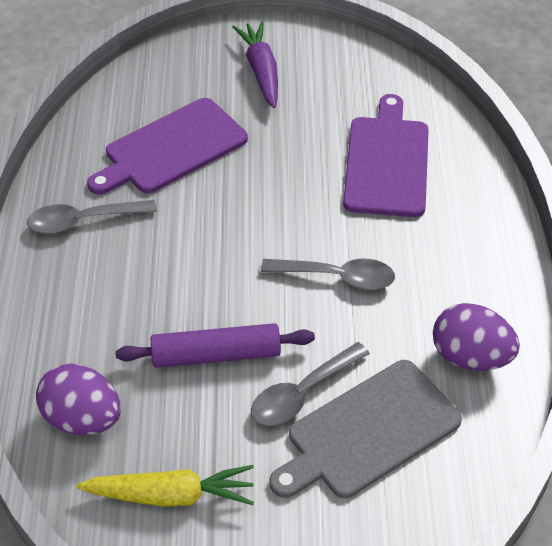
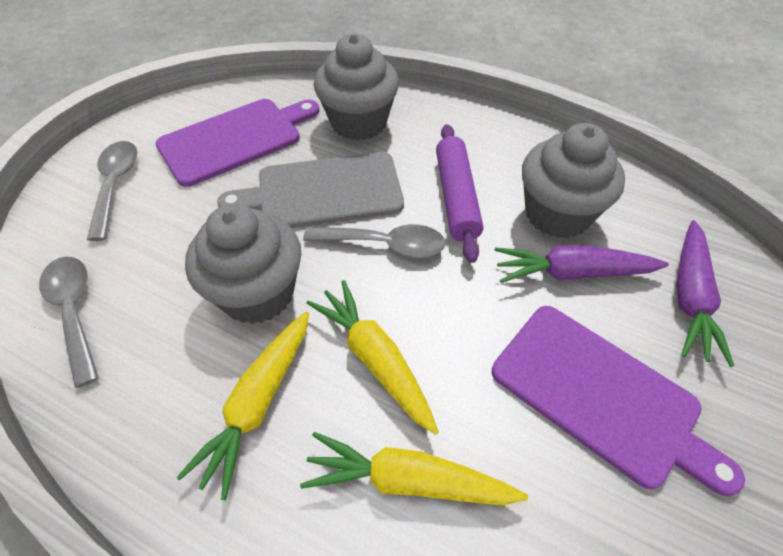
grey cupcake: 0 -> 3
purple carrot: 1 -> 2
purple egg: 2 -> 0
yellow carrot: 1 -> 3

